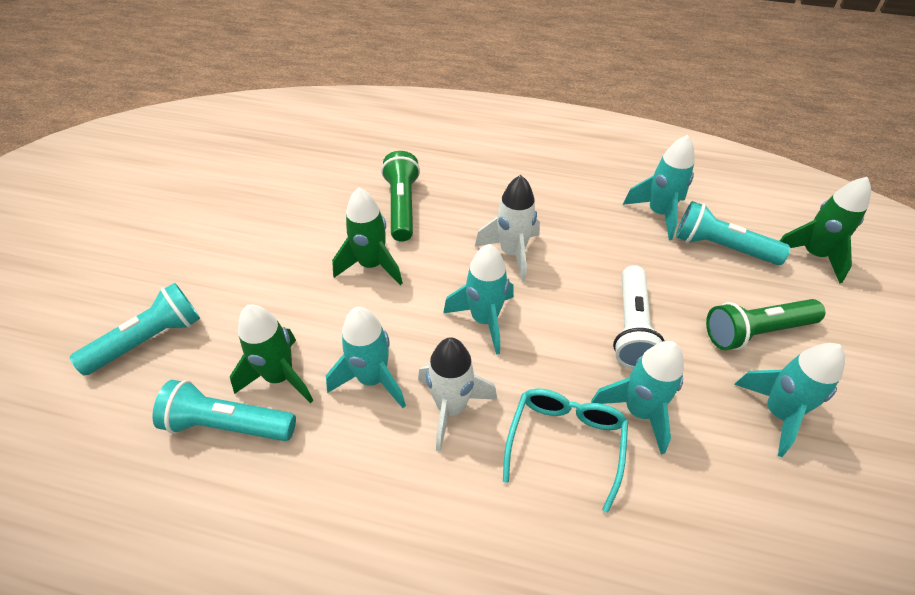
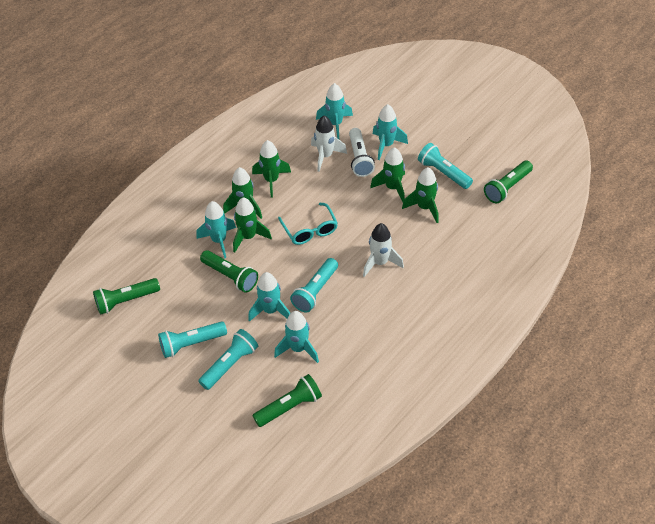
green flashlight: 2 -> 4
green rocket: 3 -> 5
turquoise flashlight: 3 -> 4

